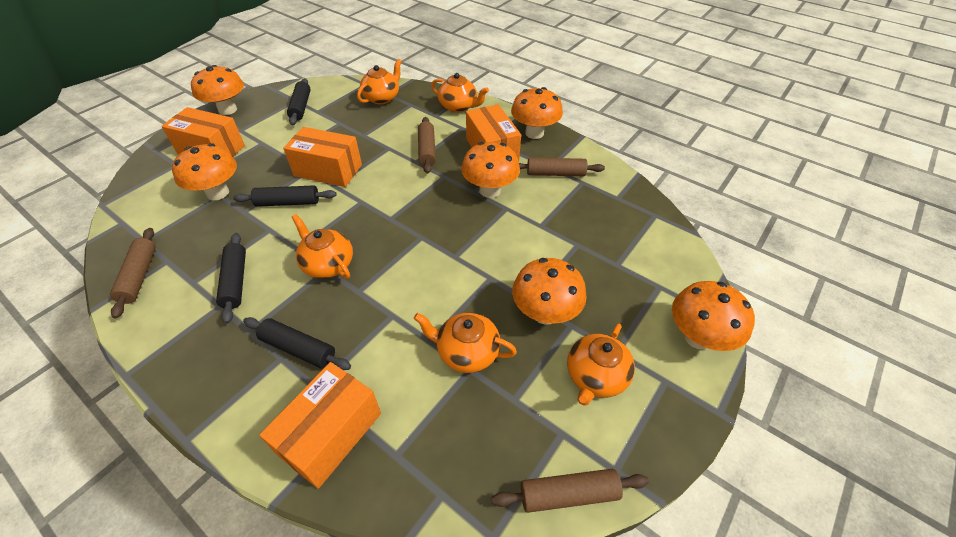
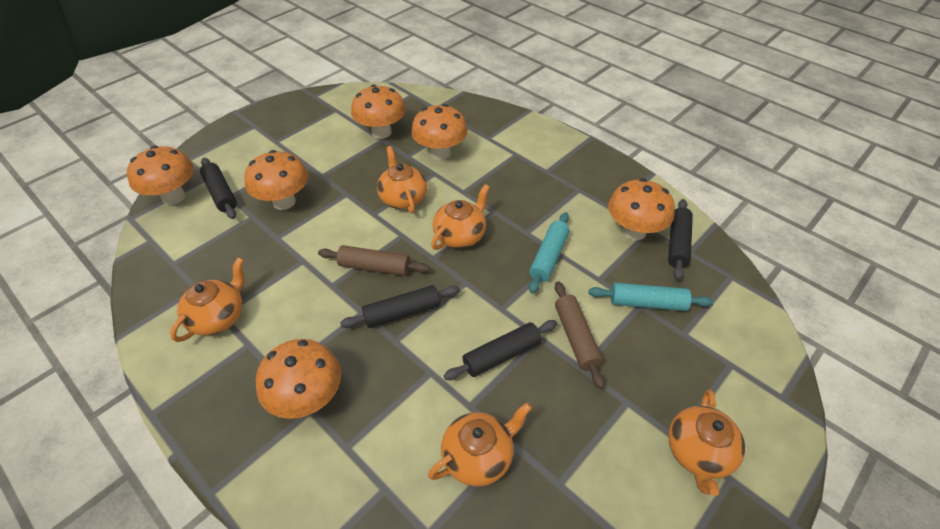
brown rolling pin: 4 -> 2
orange box: 4 -> 0
turquoise rolling pin: 0 -> 2

